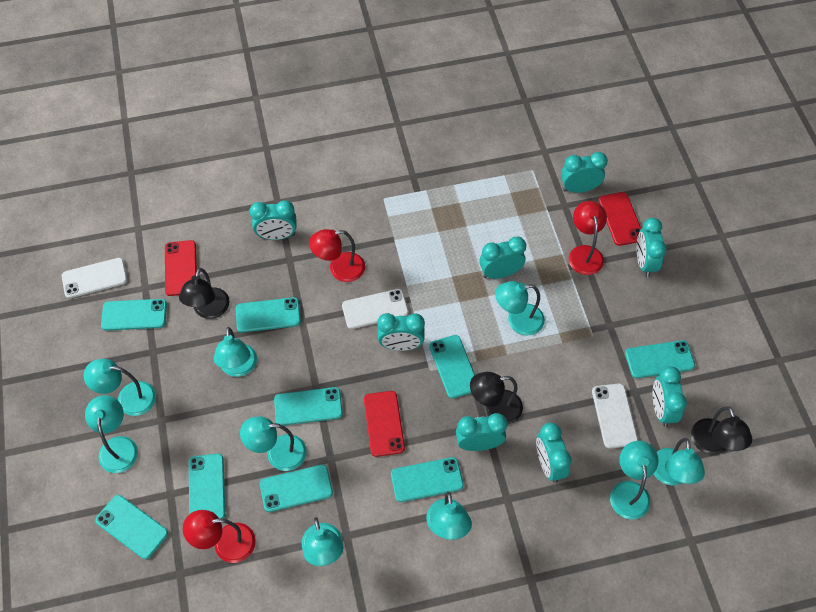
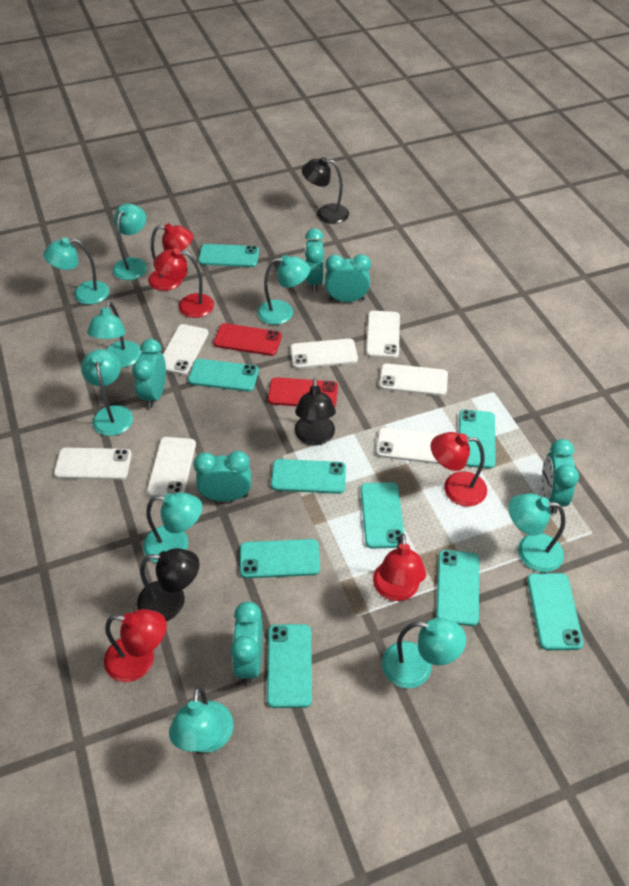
red lamp: 3 -> 5
red phone: 3 -> 2
turquoise clock: 8 -> 6
white phone: 3 -> 7

